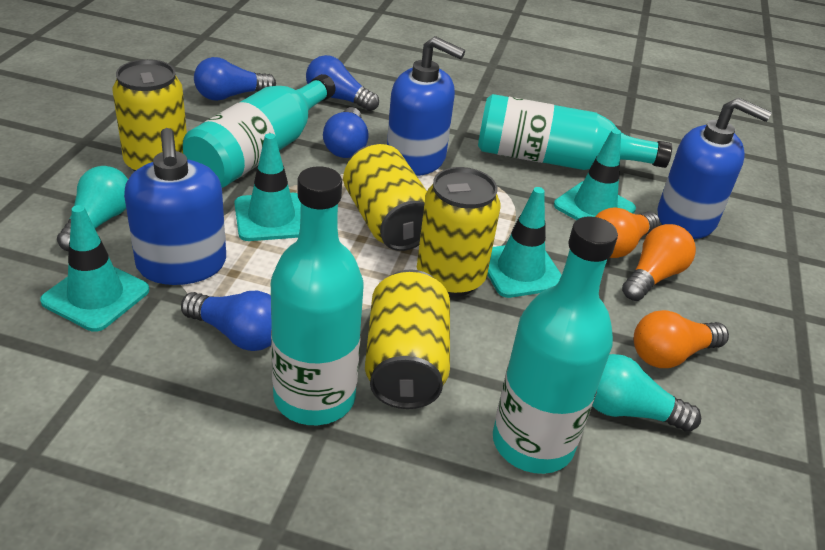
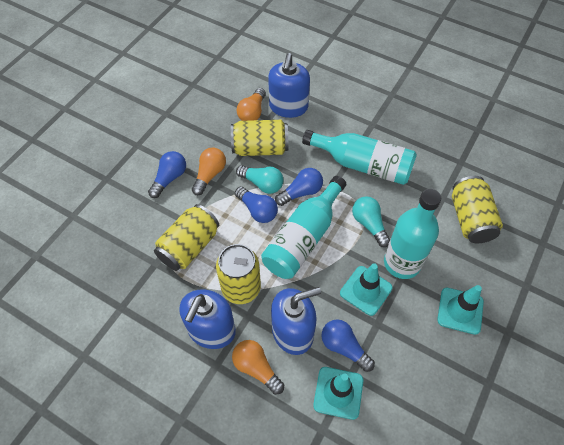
turquoise bottle: 4 -> 3
turquoise traffic cone: 4 -> 3

